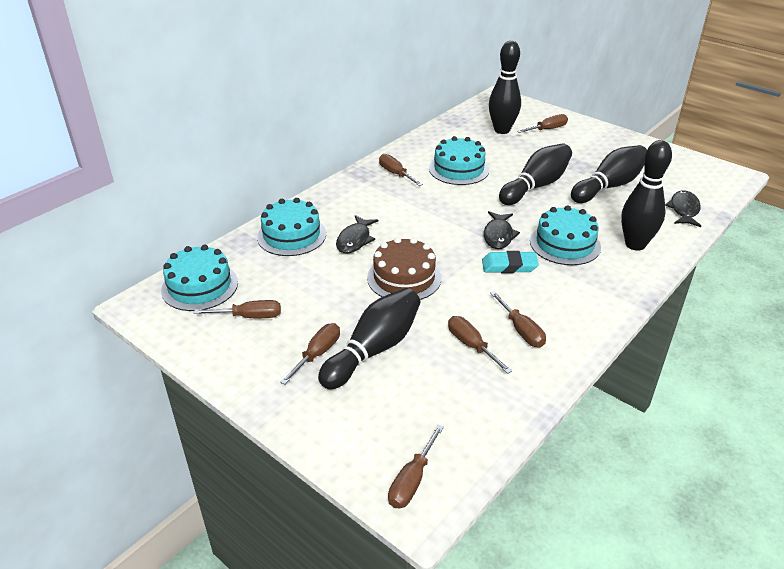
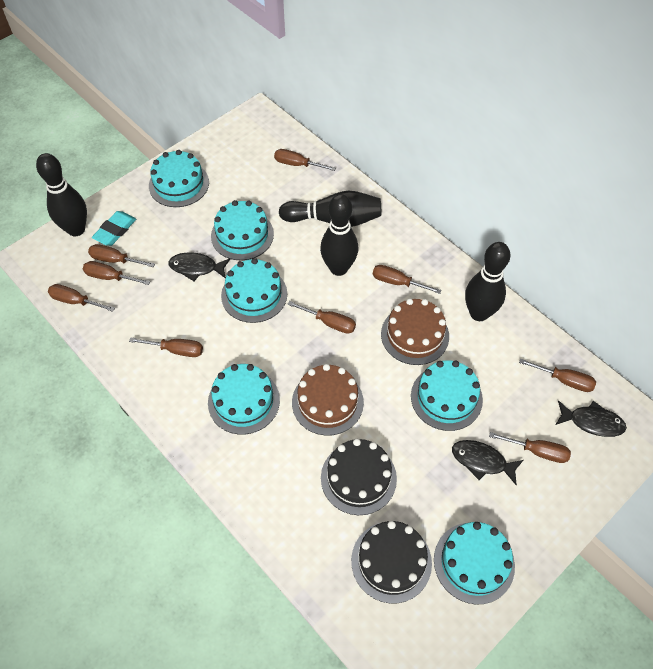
black bowling pin: 5 -> 4
black cake: 0 -> 2
brown cake: 1 -> 2
brown screwdriver: 7 -> 9
turquoise cake: 4 -> 6

